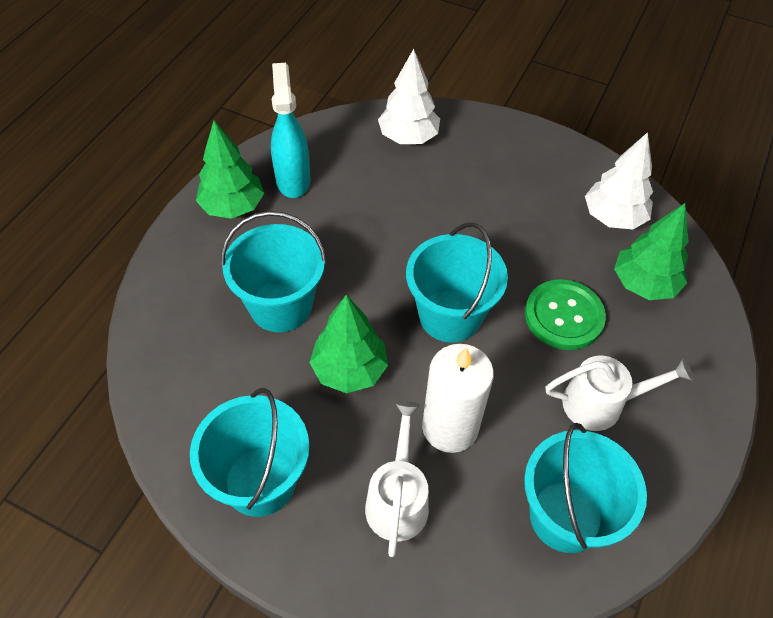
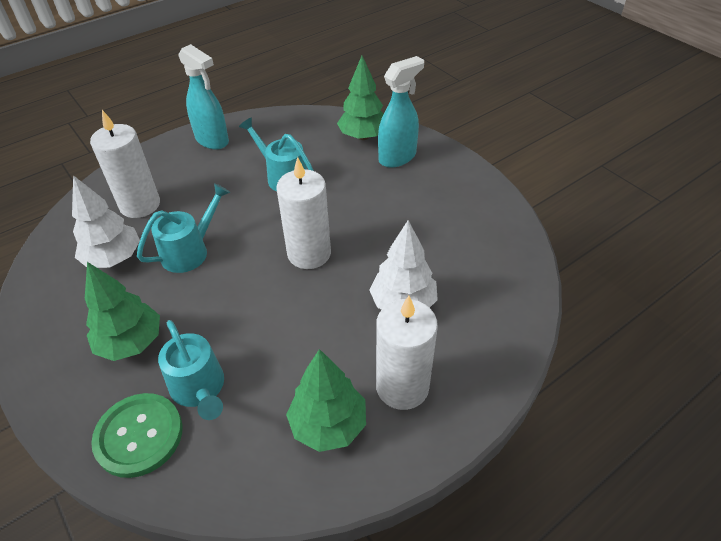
turquoise bucket: 4 -> 0
turquoise spray bottle: 1 -> 2
turquoise watering can: 0 -> 3
white candle: 1 -> 3
white watering can: 2 -> 0

